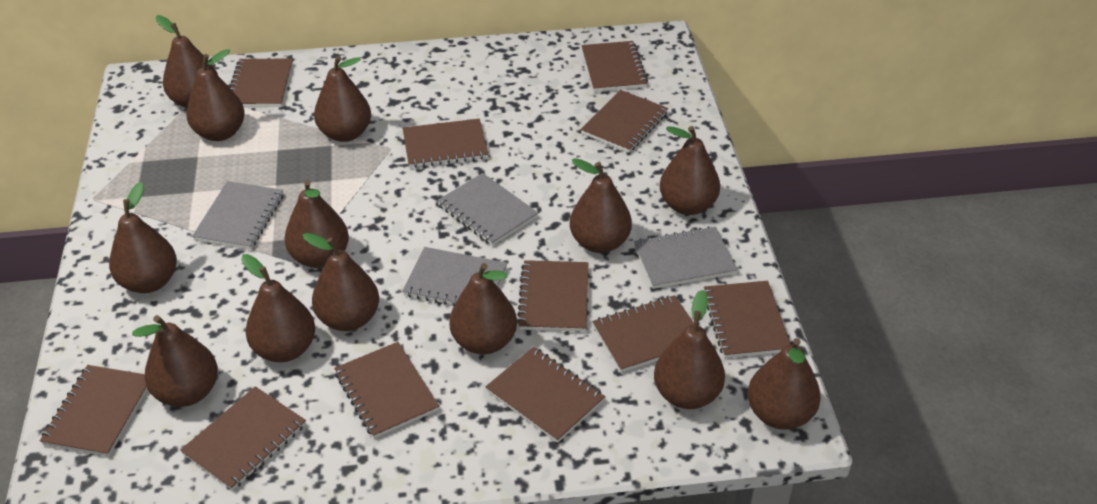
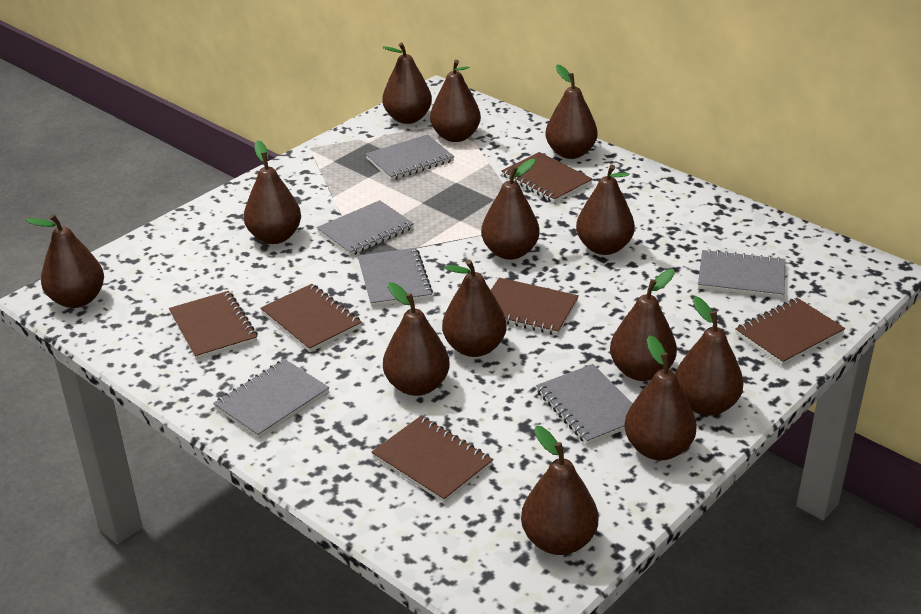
brown notebook: 11 -> 6
grey notebook: 4 -> 6

